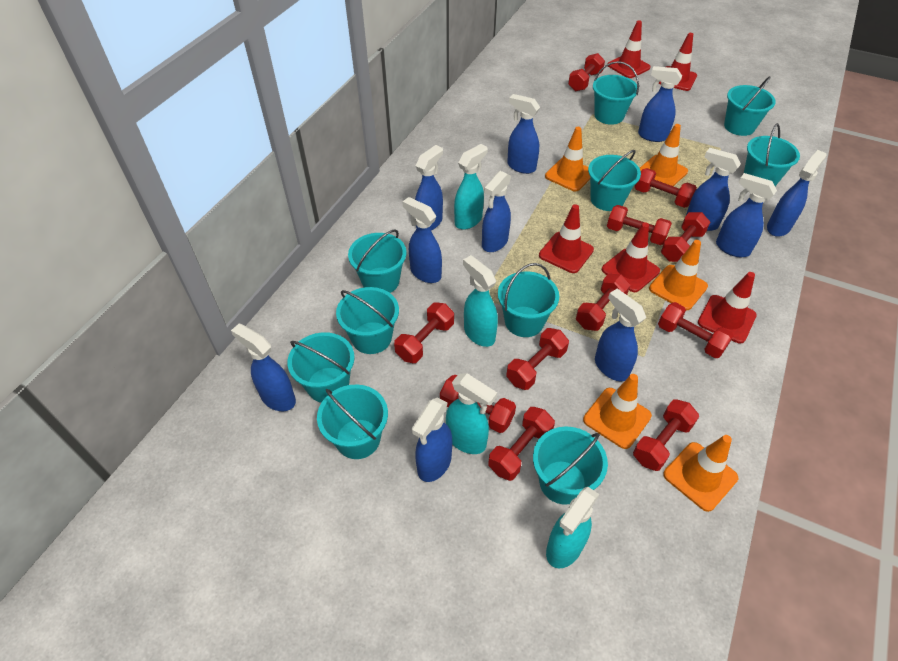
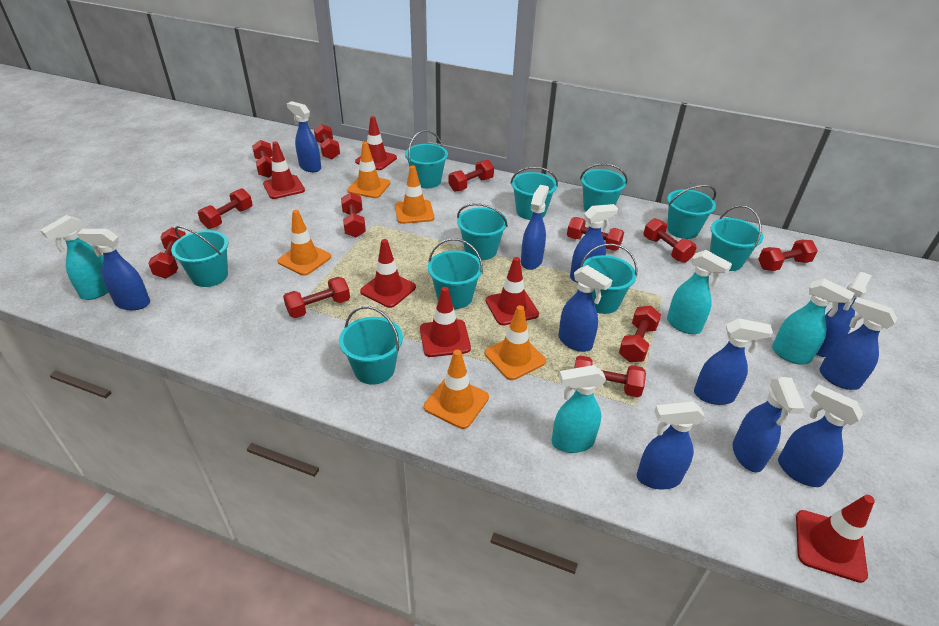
red dumbbell: 11 -> 12
red traffic cone: 5 -> 6

